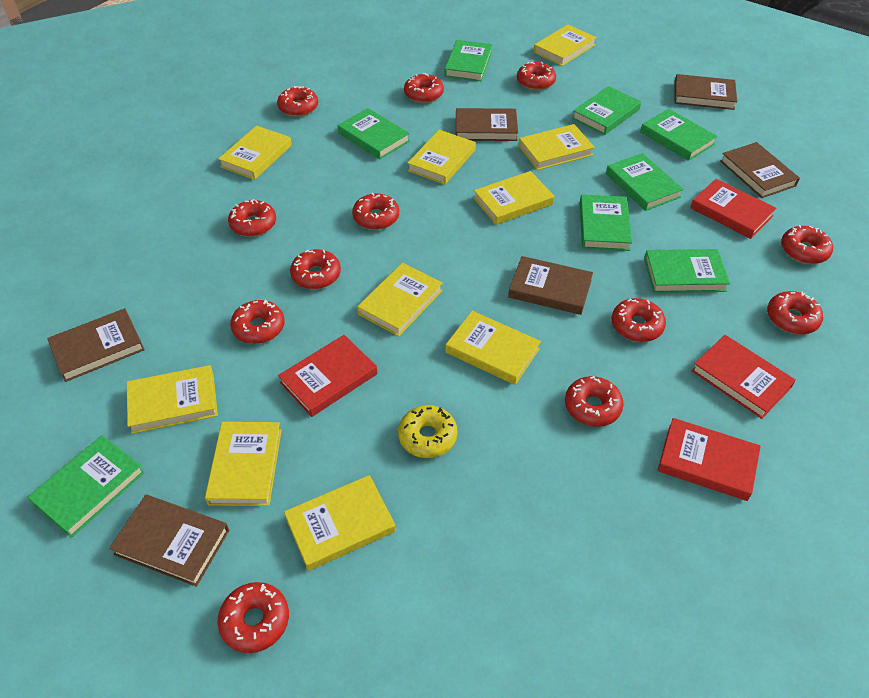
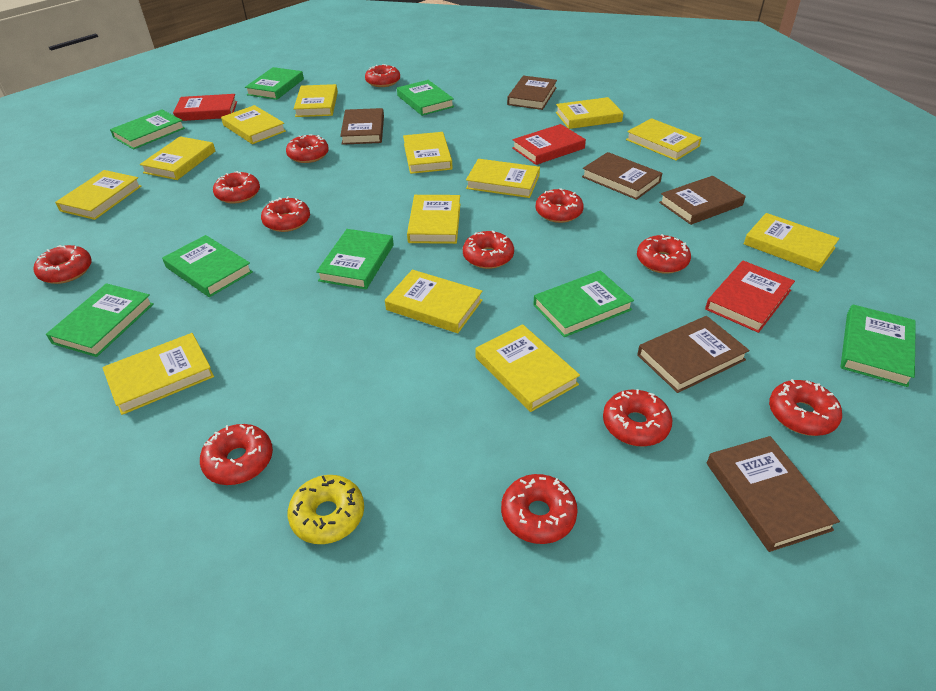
red book: 4 -> 3
yellow book: 10 -> 13

